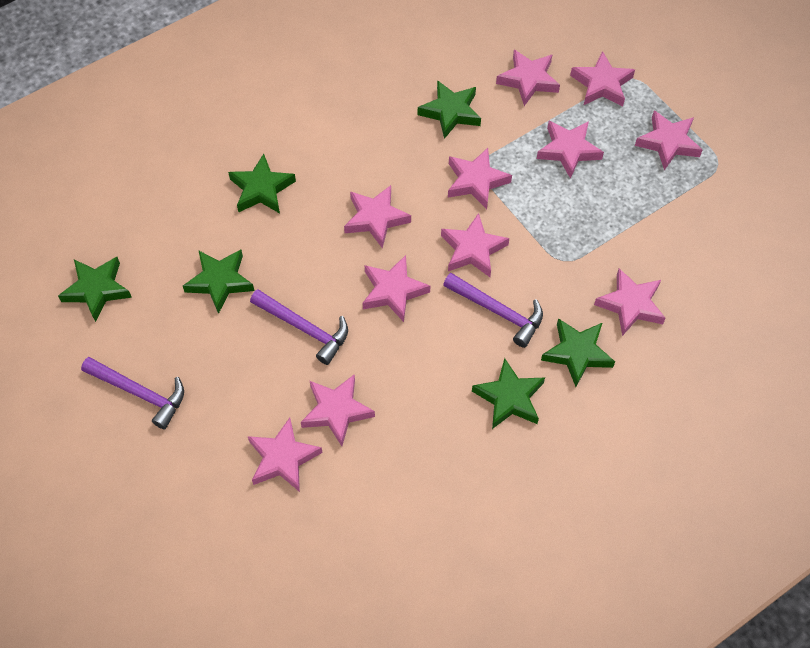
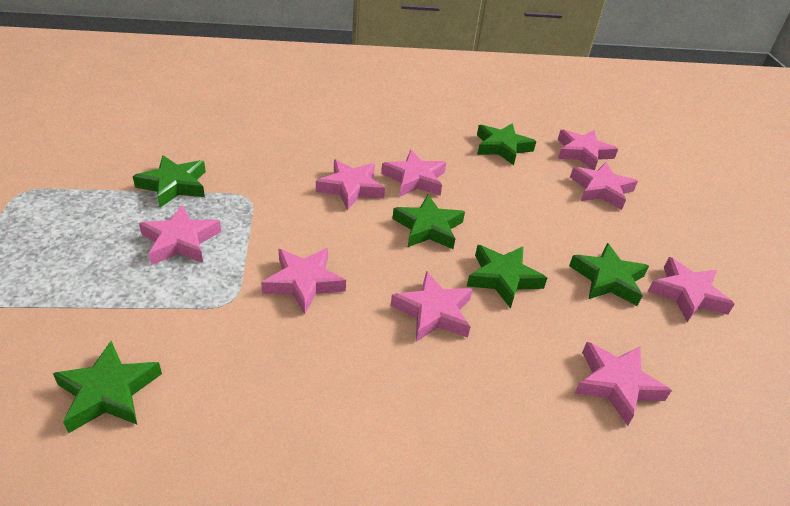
pink star: 11 -> 9
purple hammer: 3 -> 0

